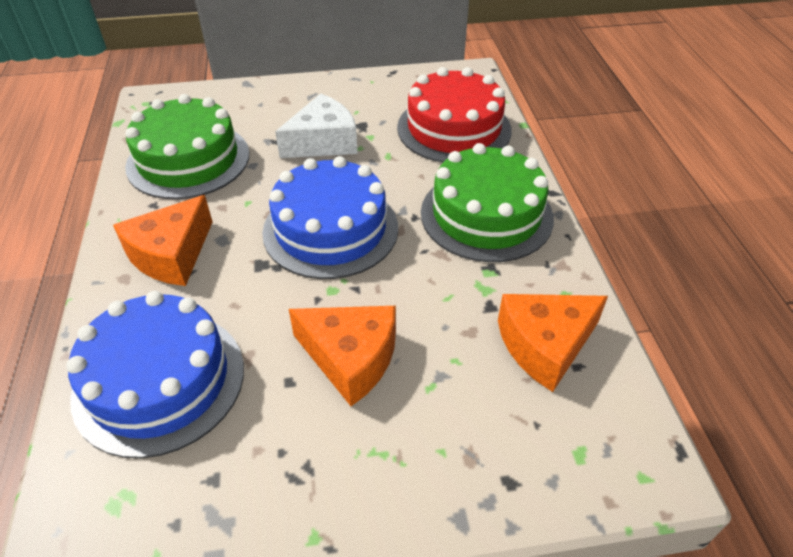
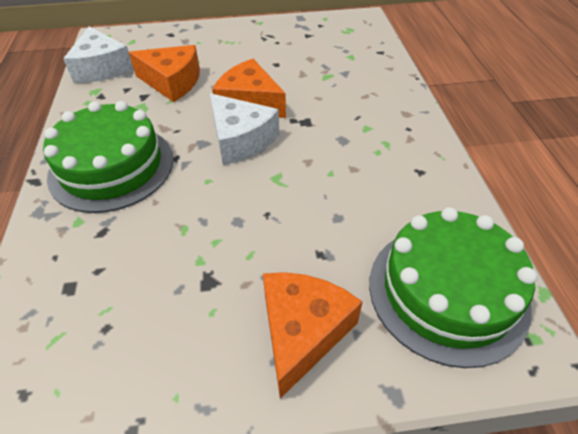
blue cake: 2 -> 0
red cake: 1 -> 0
white cheese: 1 -> 2

